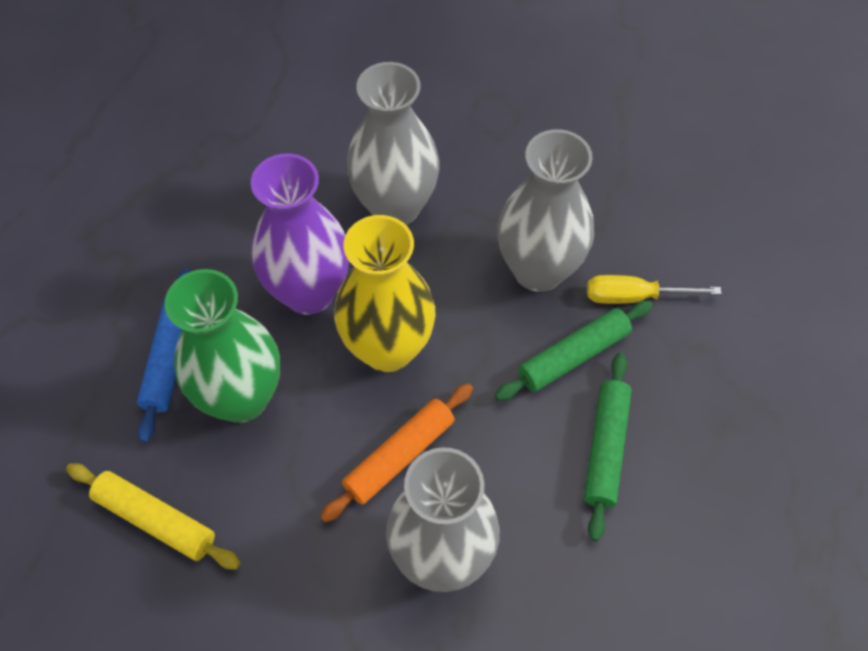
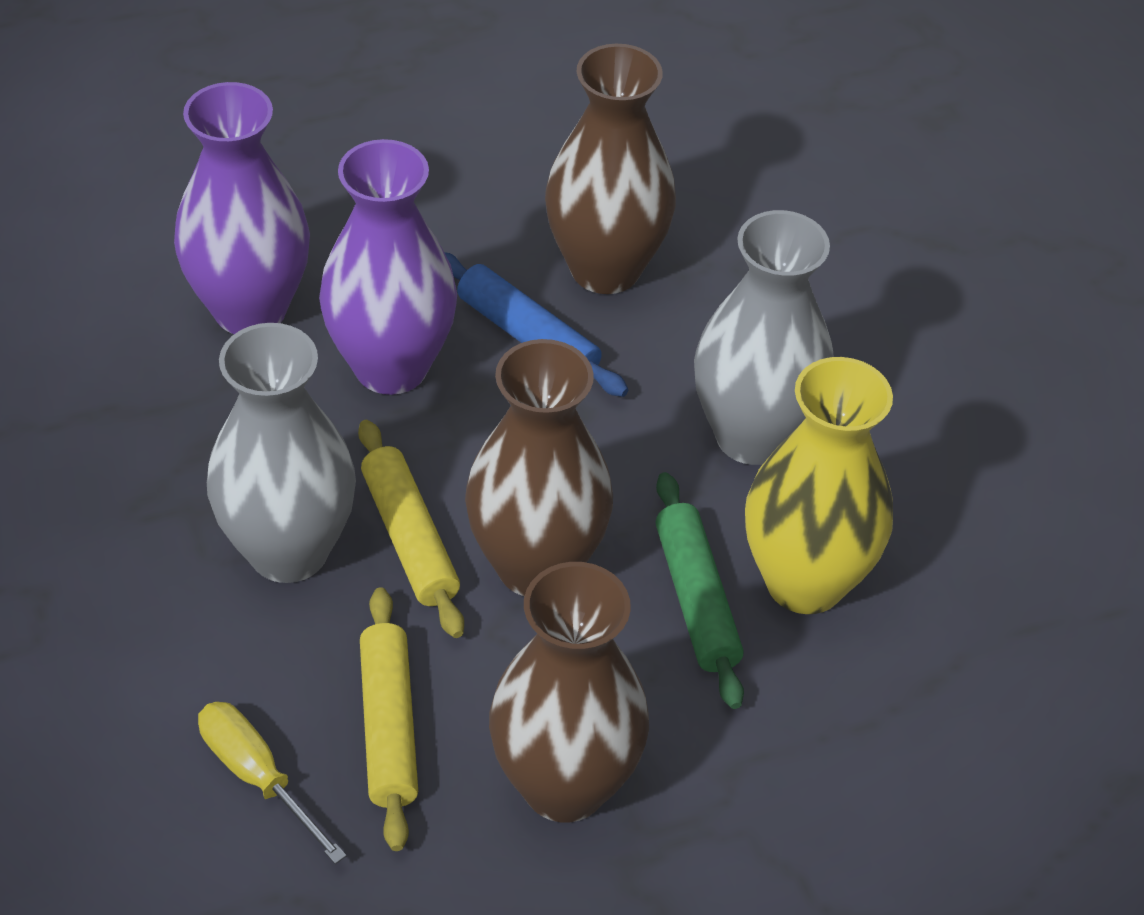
brown vase: 0 -> 3
green rolling pin: 2 -> 1
green vase: 1 -> 0
grey vase: 3 -> 2
orange rolling pin: 1 -> 0
purple vase: 1 -> 2
yellow rolling pin: 1 -> 2

